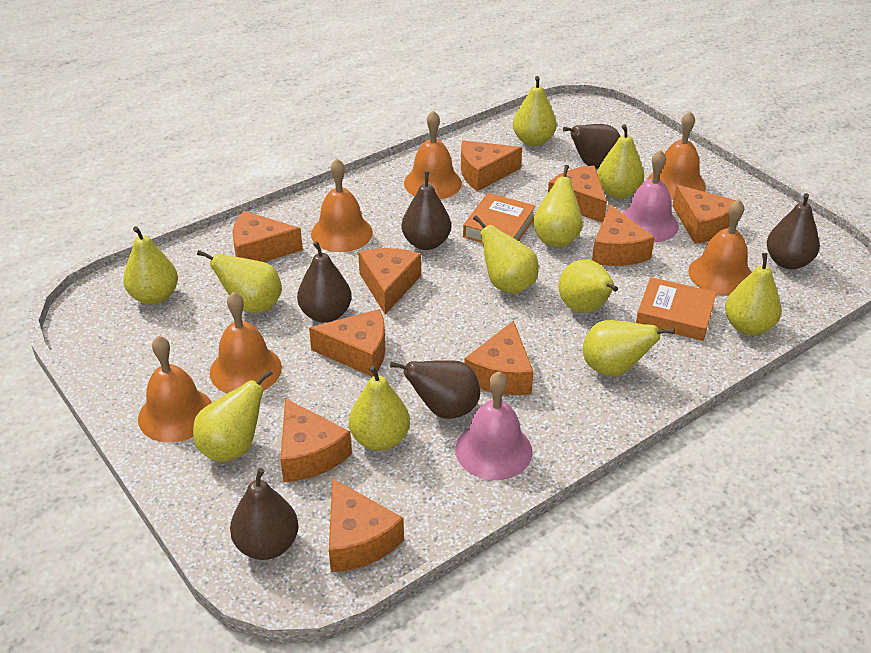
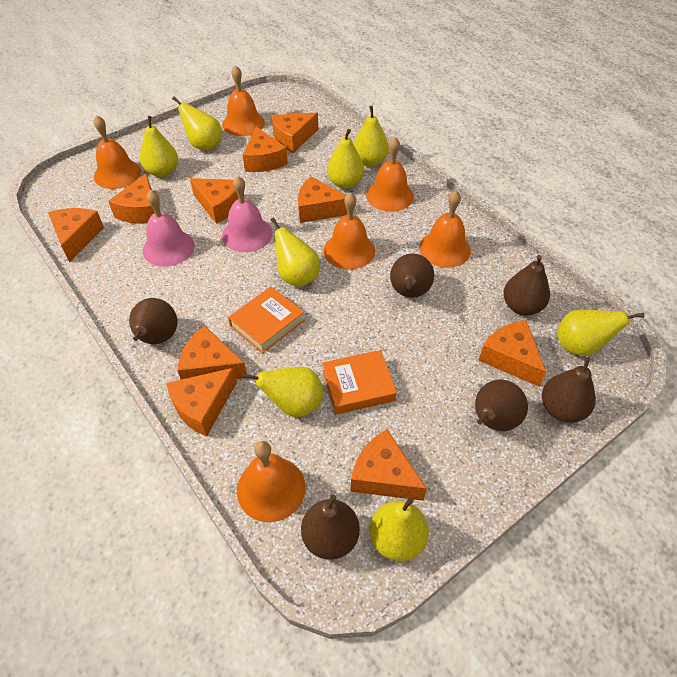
yellow pear: 11 -> 8

